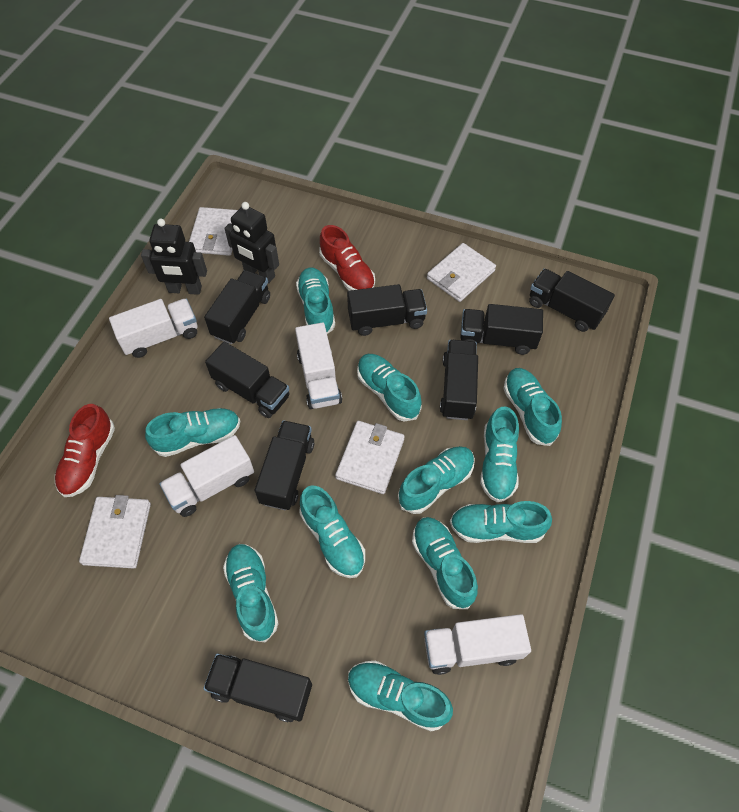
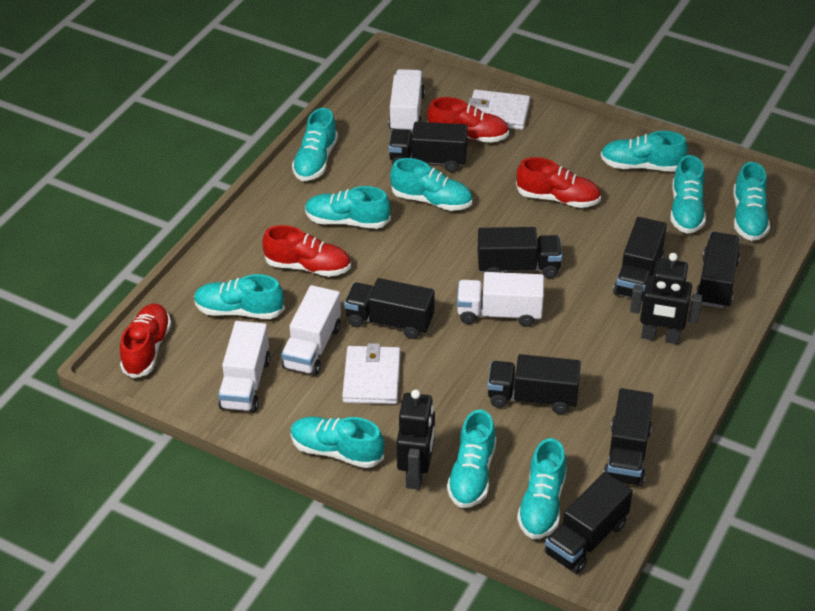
red shoe: 2 -> 4
turquoise shoe: 11 -> 10
white wallet: 4 -> 2

